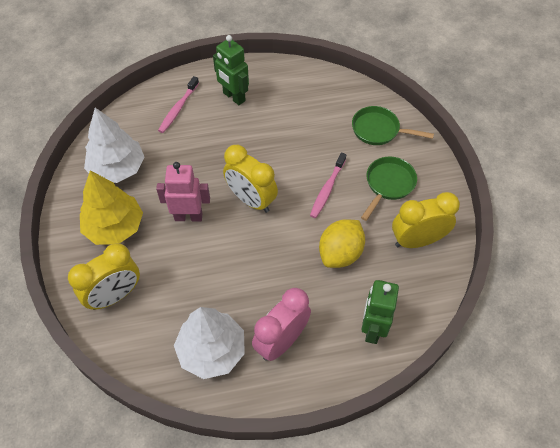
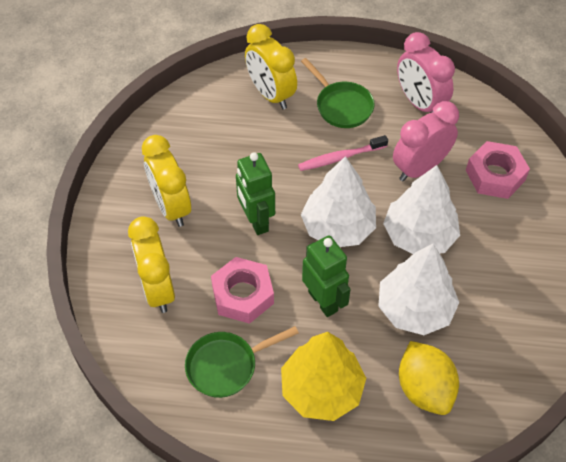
pink clock: 1 -> 2
pink nut: 0 -> 2
pink robot: 1 -> 0
pink toothbrush: 2 -> 1
white tree: 2 -> 3

